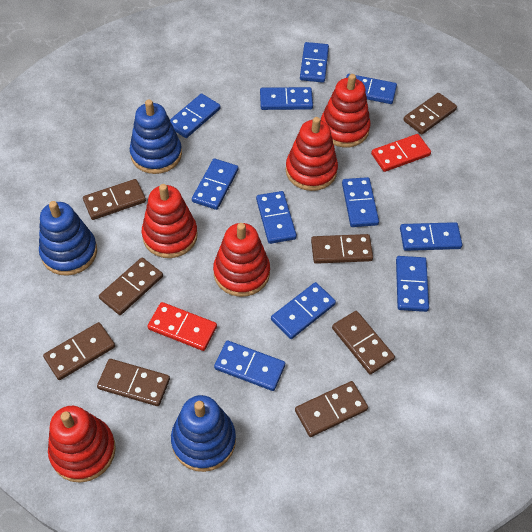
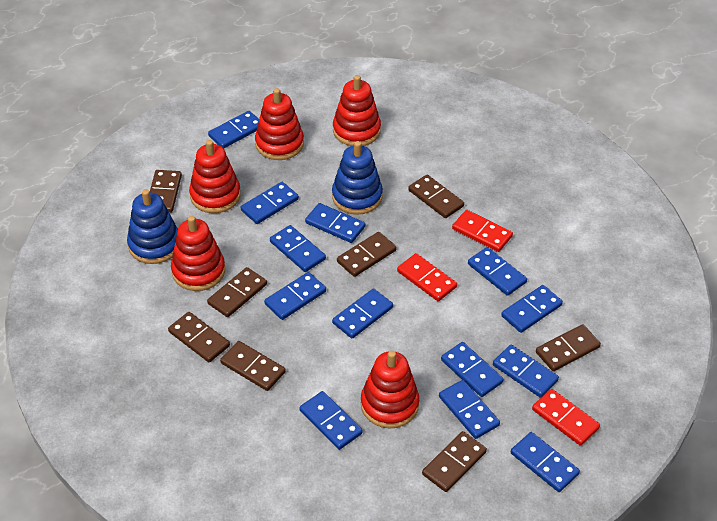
blue domino: 11 -> 13
blue stacking toy: 3 -> 2
red domino: 2 -> 3

